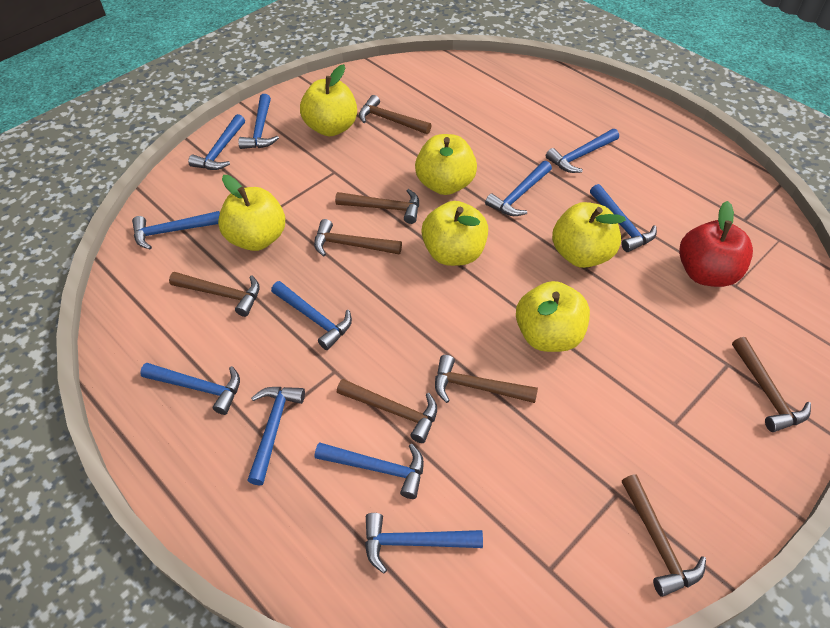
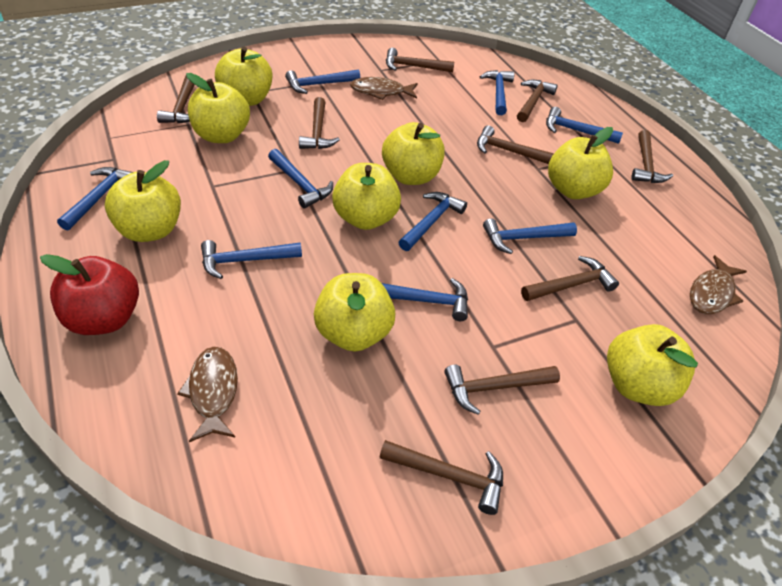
blue hammer: 11 -> 9
brown fish: 0 -> 3
brown hammer: 8 -> 9
yellow apple: 6 -> 8

